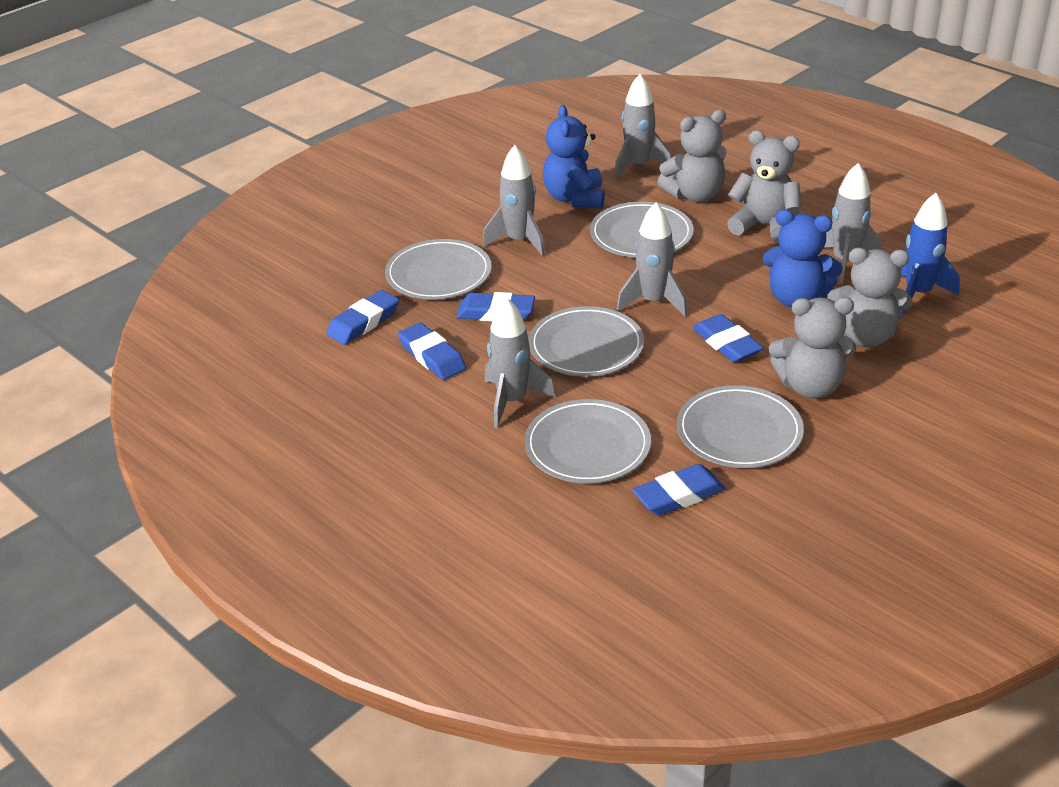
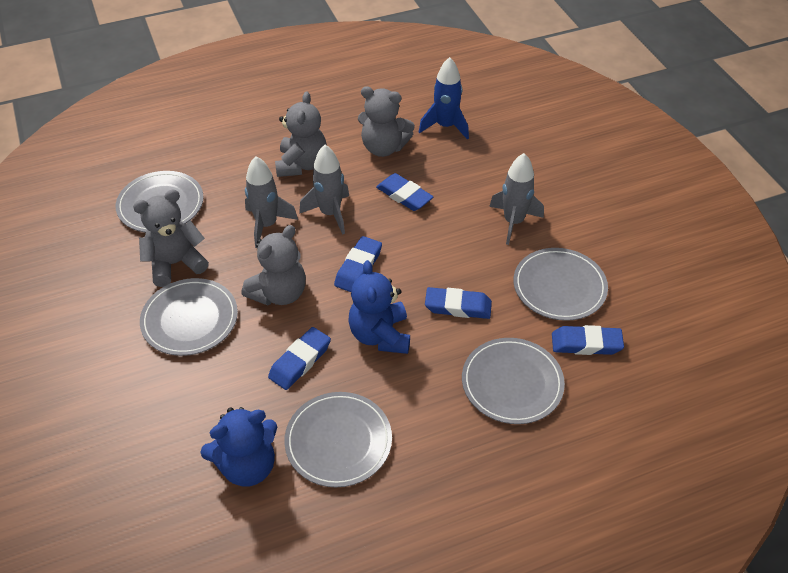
grey rocket: 5 -> 3

